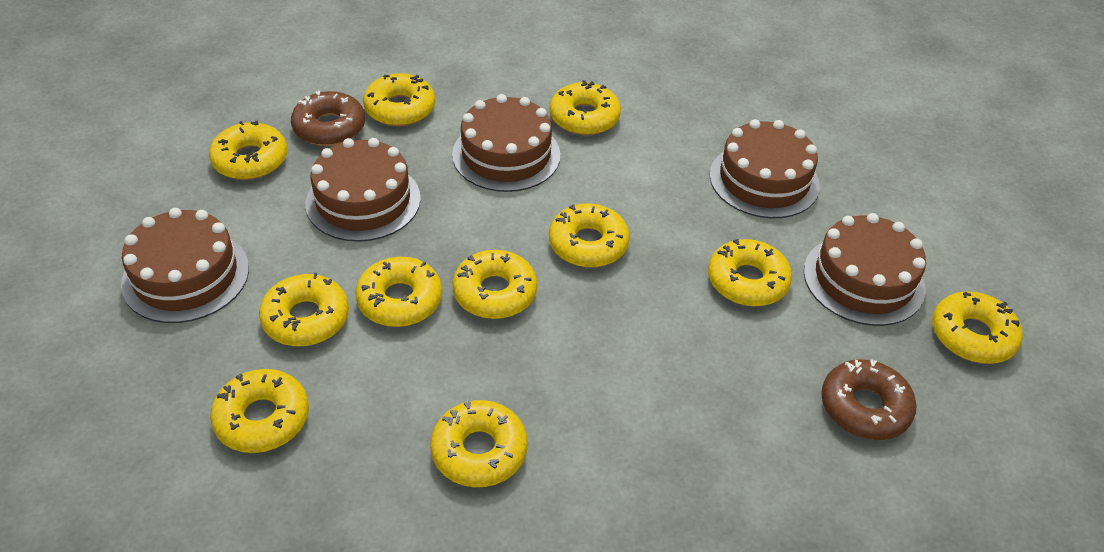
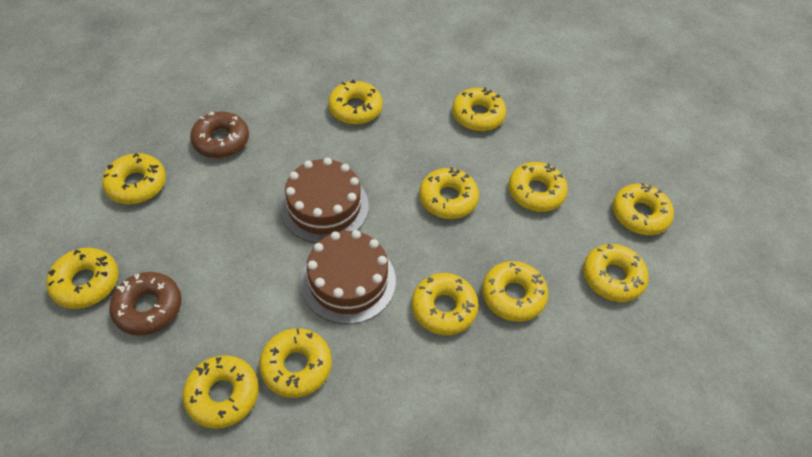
brown cake: 5 -> 2
yellow donut: 11 -> 12

